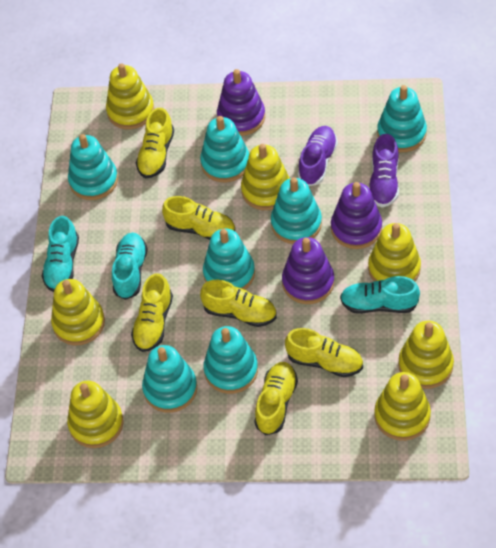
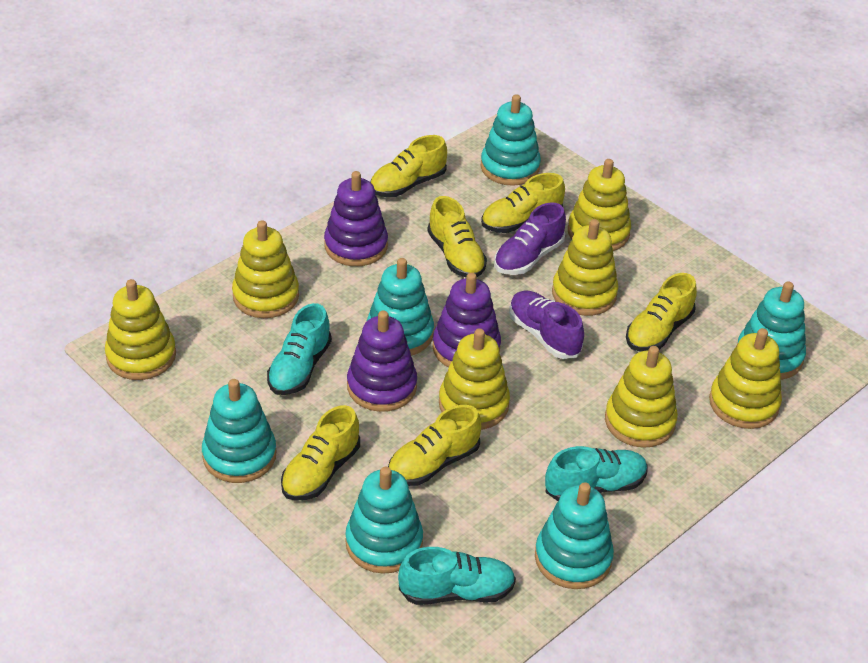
turquoise stacking toy: 7 -> 6

